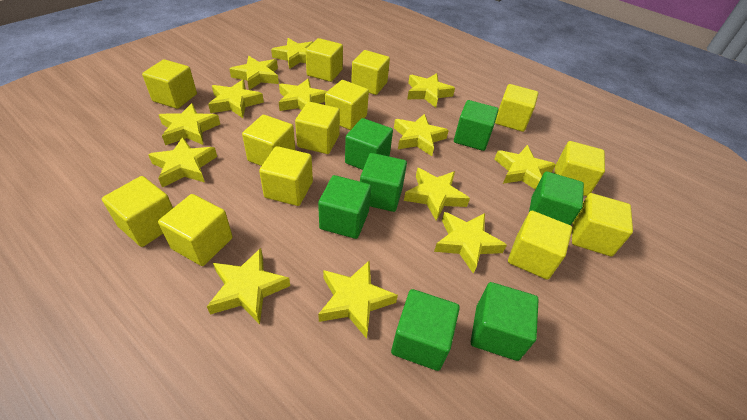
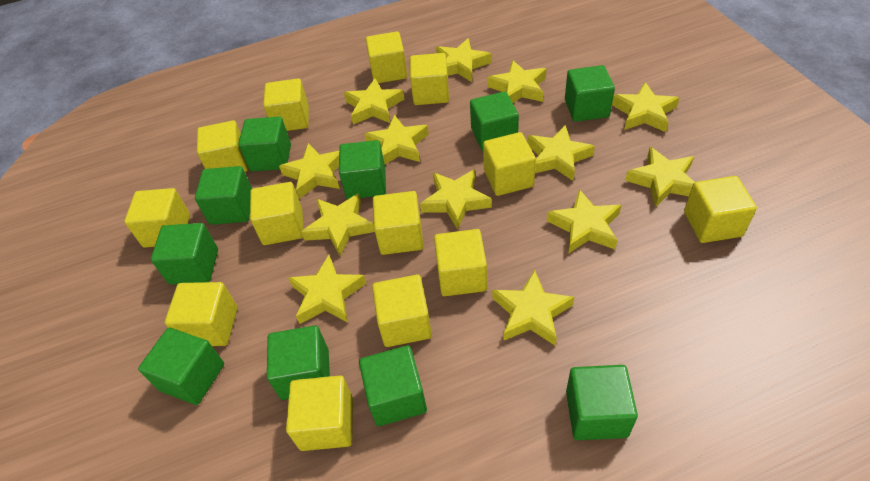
green cube: 7 -> 10

